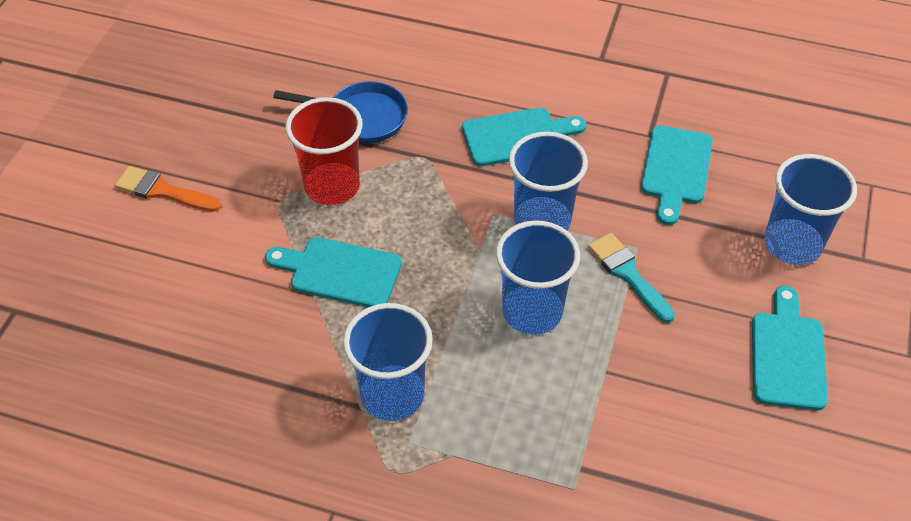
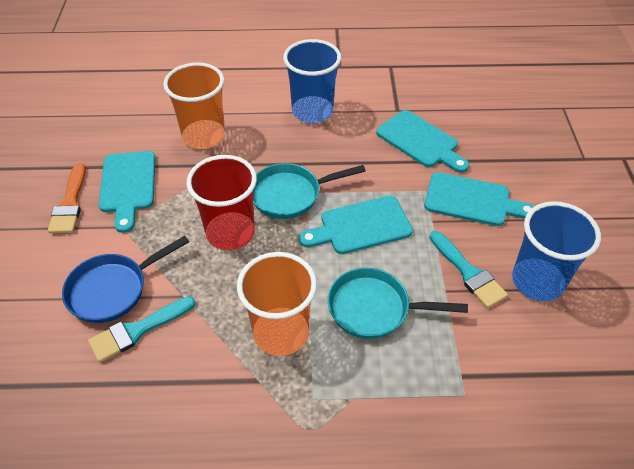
blue cup: 4 -> 2
orange cup: 0 -> 2
turquoise brush: 1 -> 2
turquoise pan: 0 -> 2

